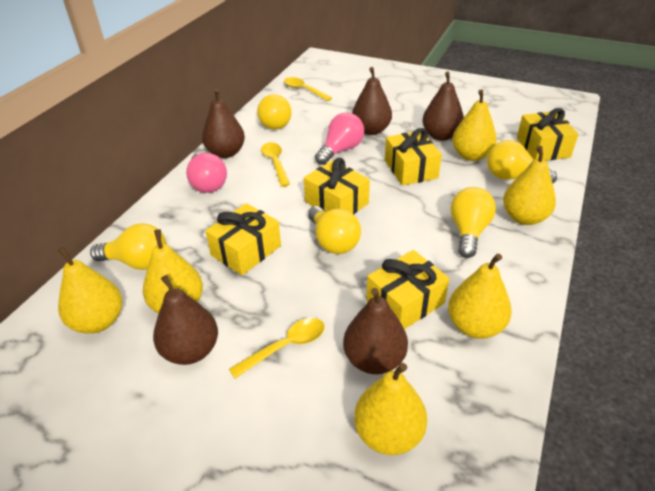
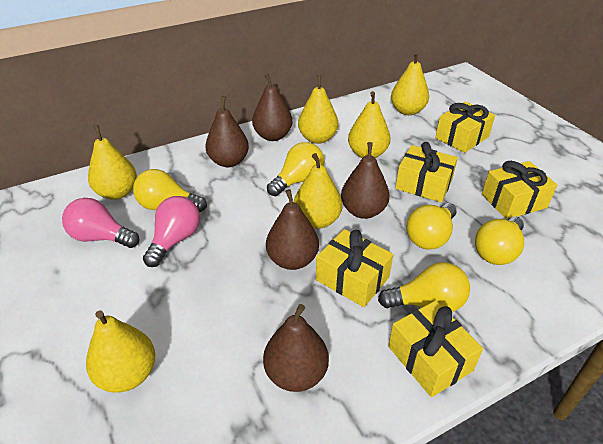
yellow spoon: 3 -> 0

